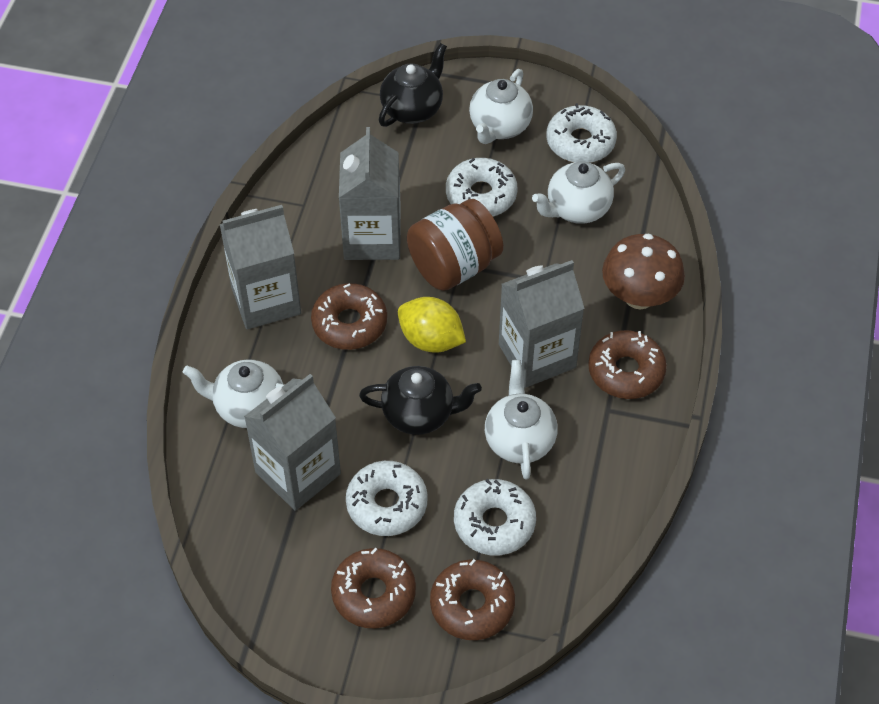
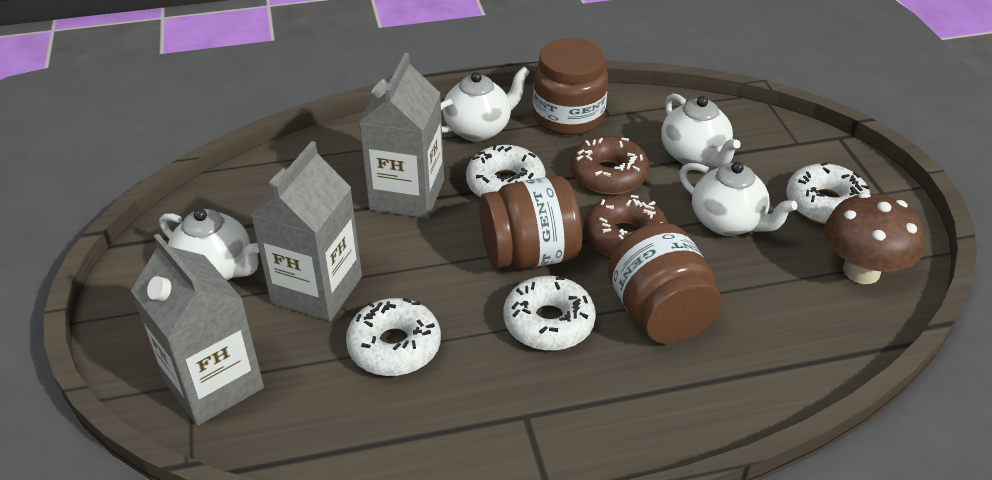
black teapot: 2 -> 0
brown donut: 4 -> 2
brown jar: 1 -> 3
grey carton: 4 -> 3
yellow lemon: 1 -> 0

